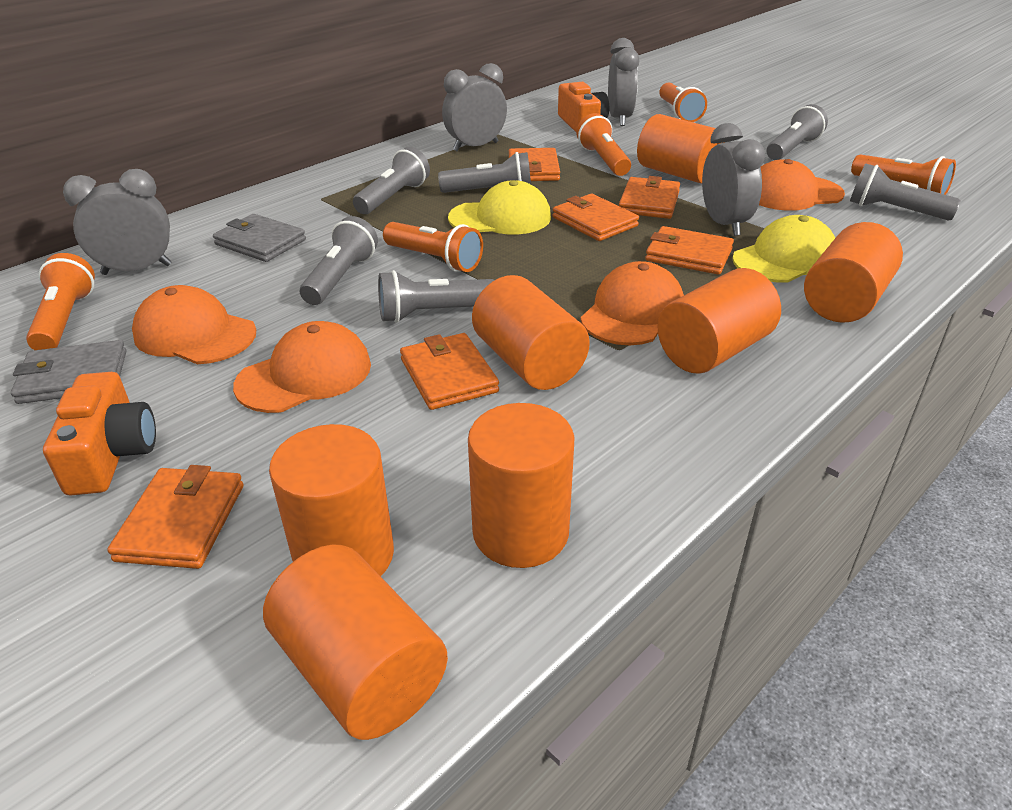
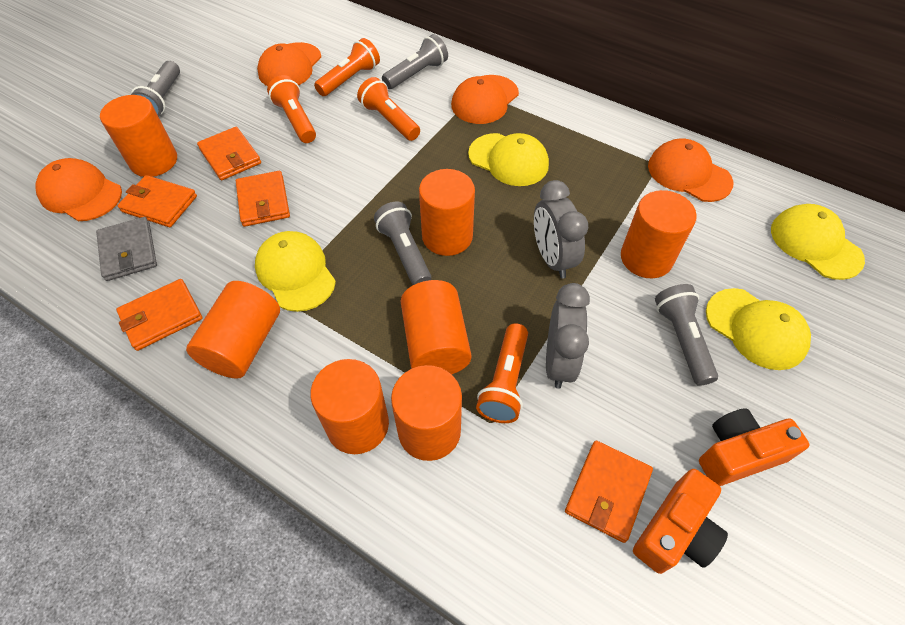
grey clock: 4 -> 2
grey flashlight: 6 -> 4
grey wallet: 2 -> 1
orange flashlight: 5 -> 4
orange wallet: 6 -> 5
yellow cap: 2 -> 4

